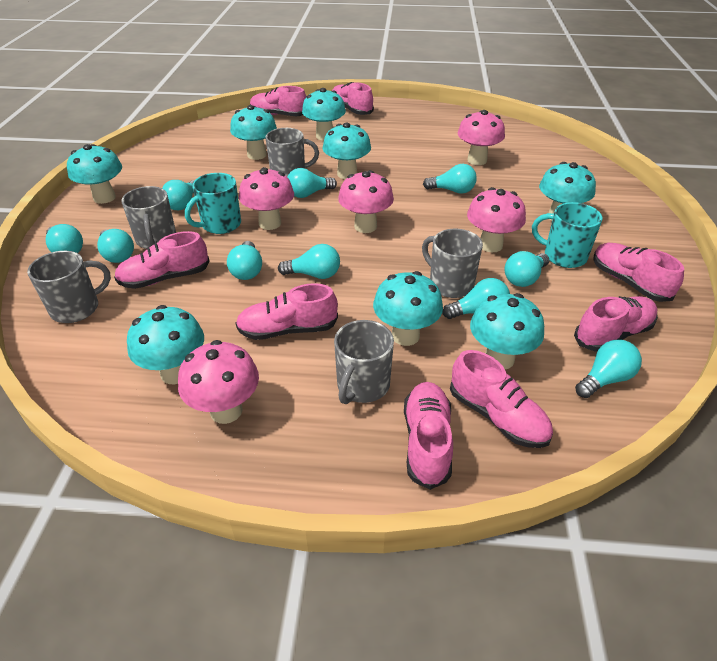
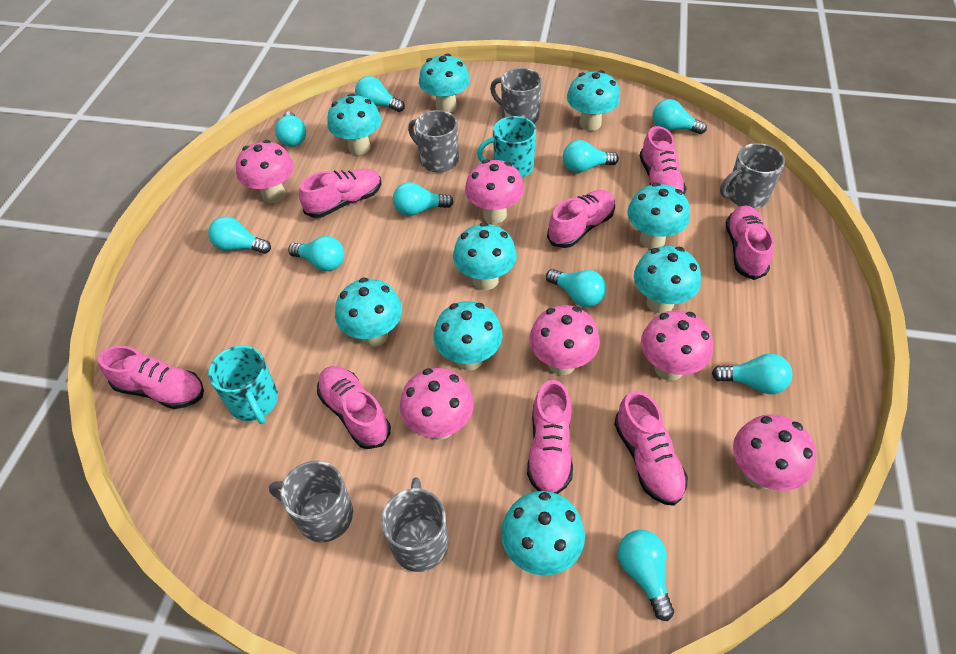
pink mushroom: 5 -> 6
turquoise mushroom: 8 -> 9

